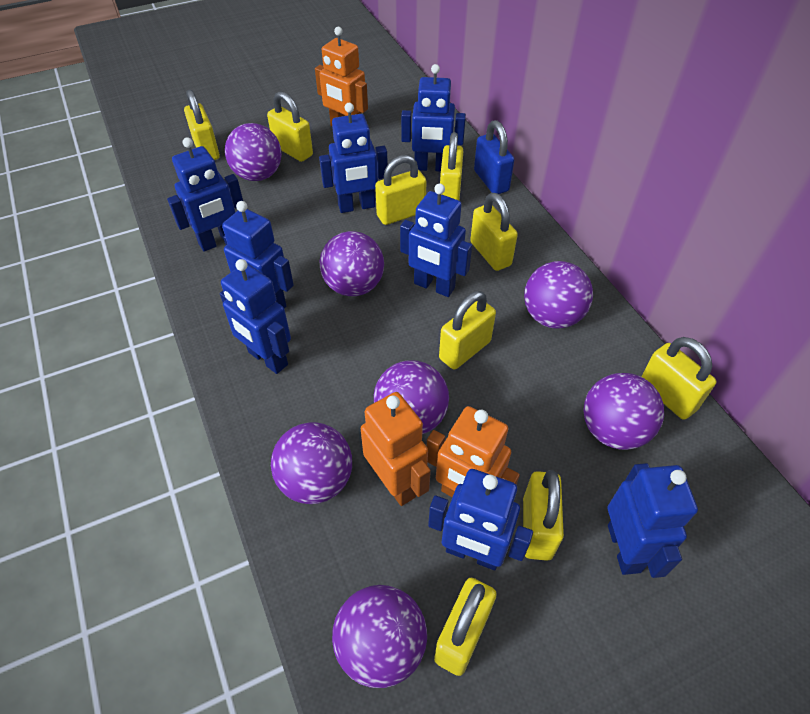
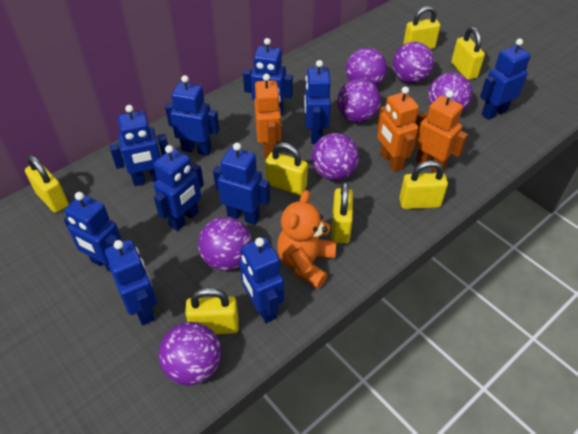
blue padlock: 1 -> 0
blue robot: 8 -> 10
orange teddy bear: 0 -> 1
yellow padlock: 9 -> 7

